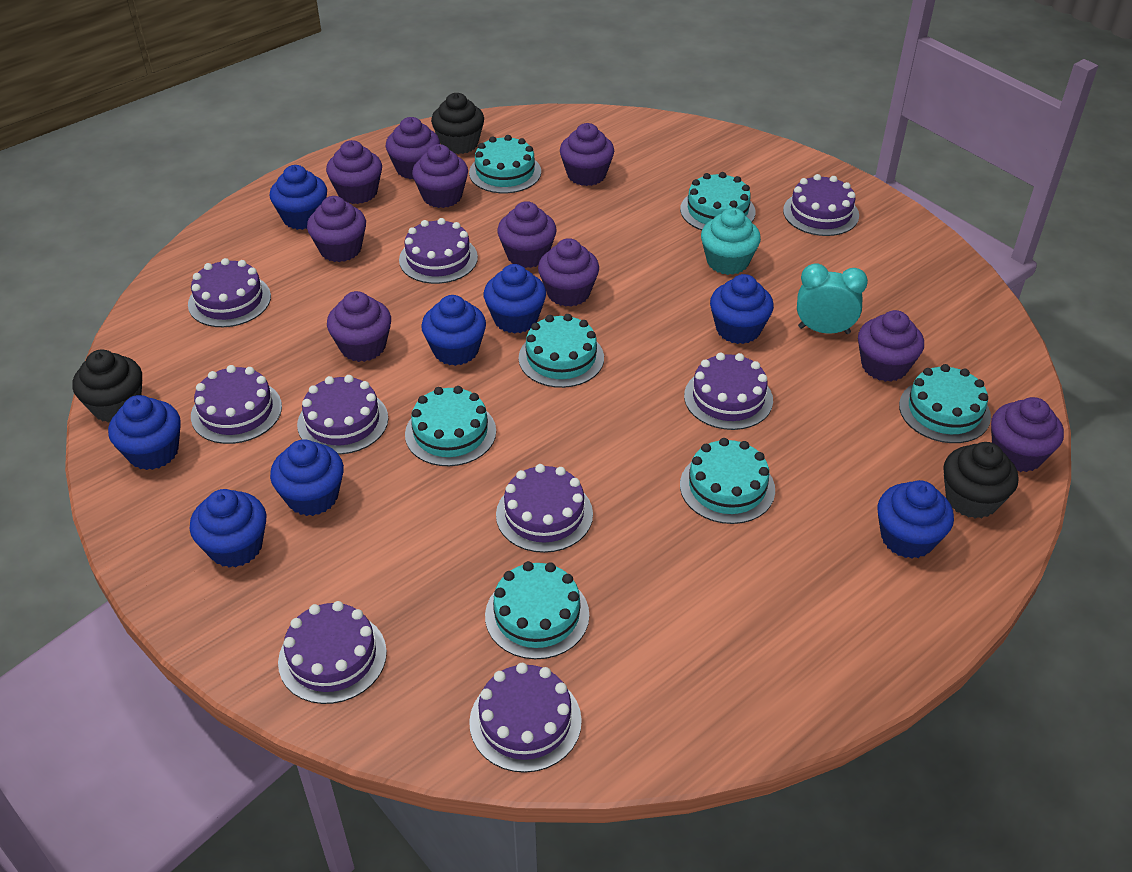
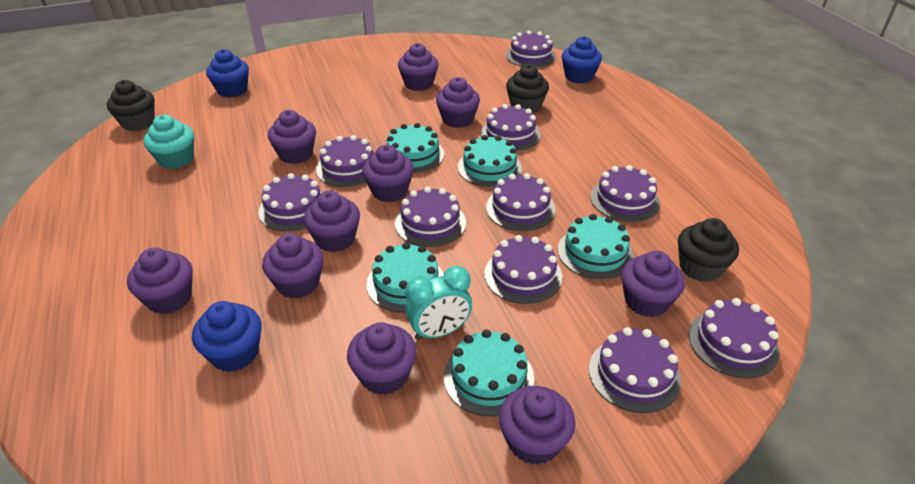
blue cupcake: 8 -> 3
purple cake: 9 -> 10
turquoise cake: 7 -> 5

